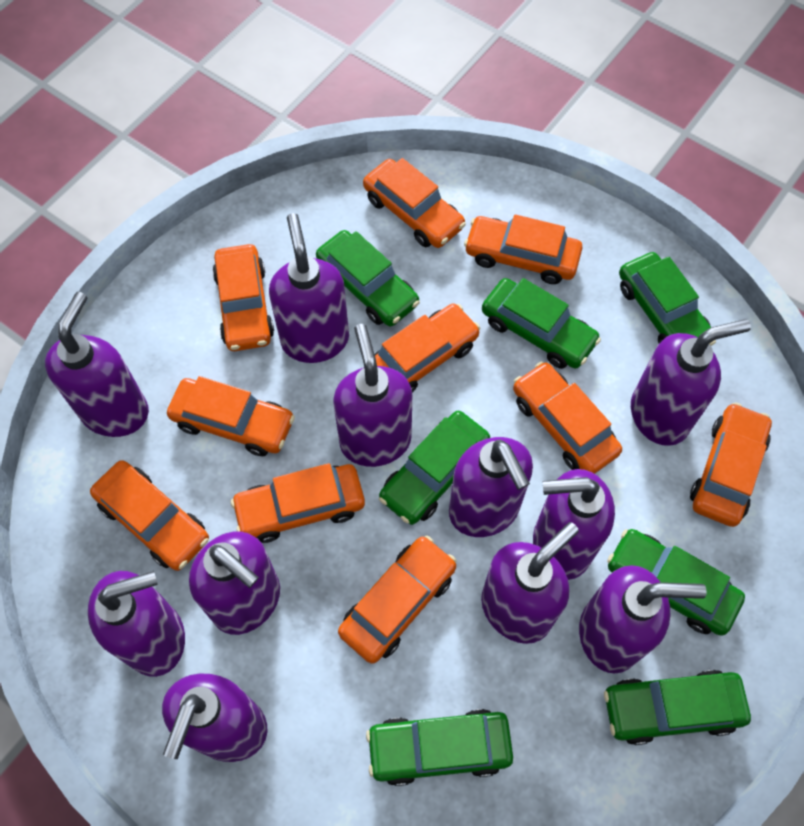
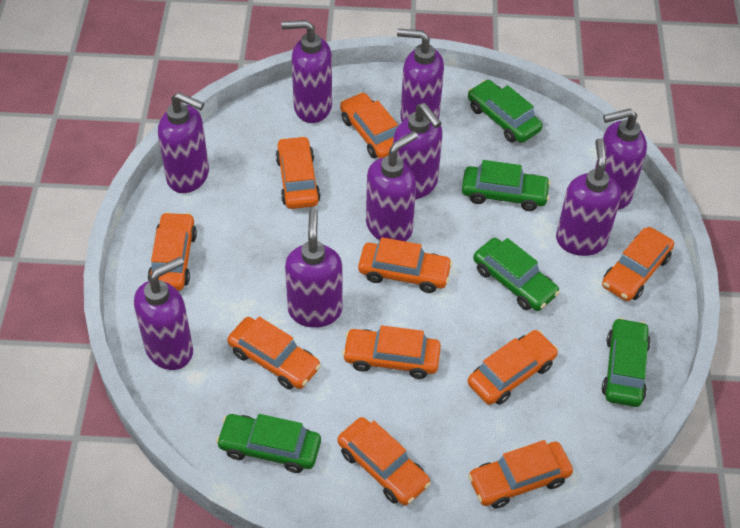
green car: 7 -> 5
purple soap dispenser: 11 -> 9

